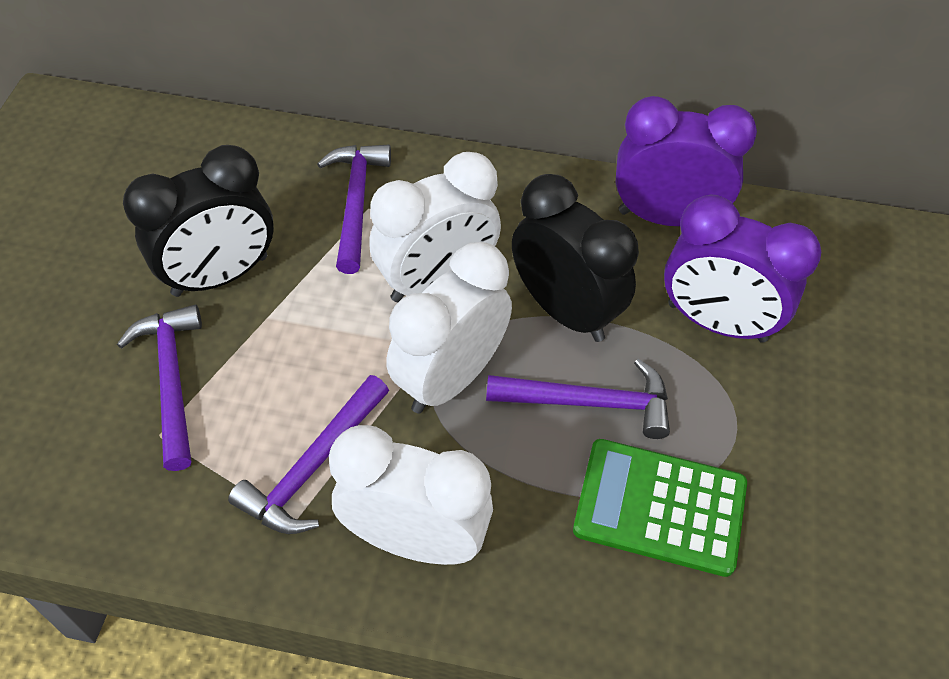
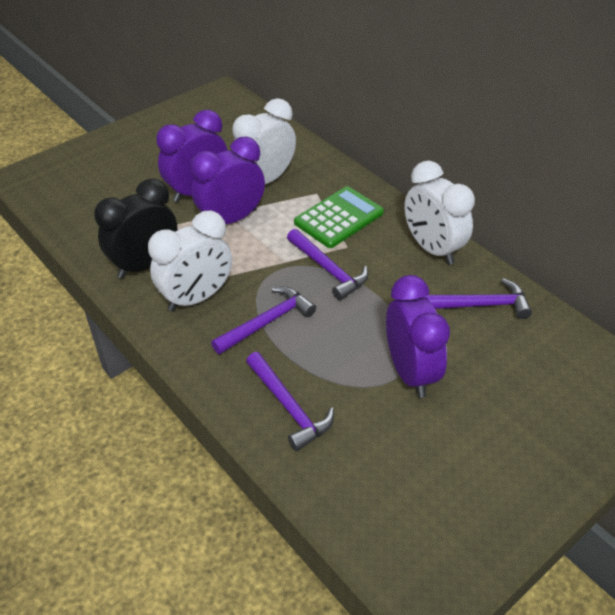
black clock: 2 -> 1
purple clock: 2 -> 3

